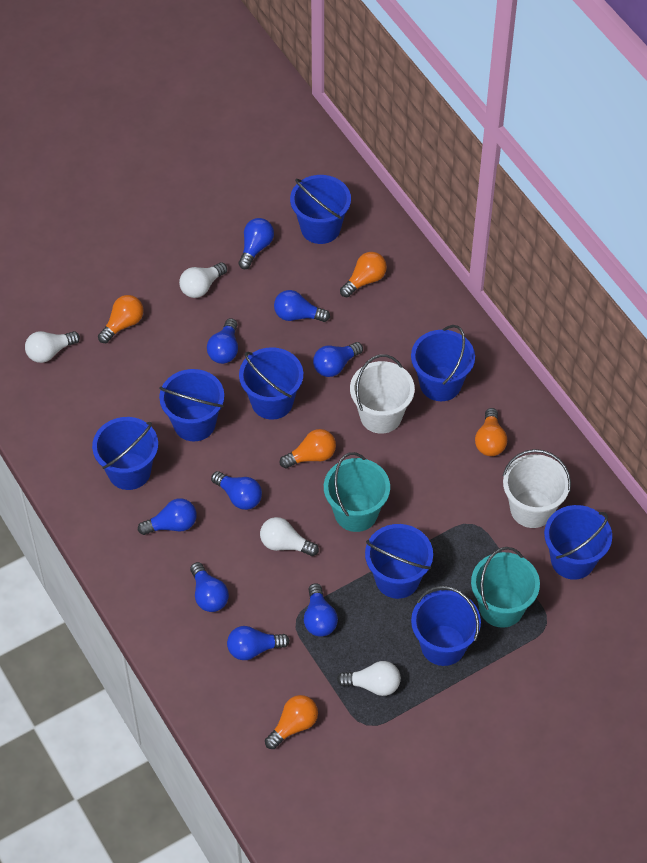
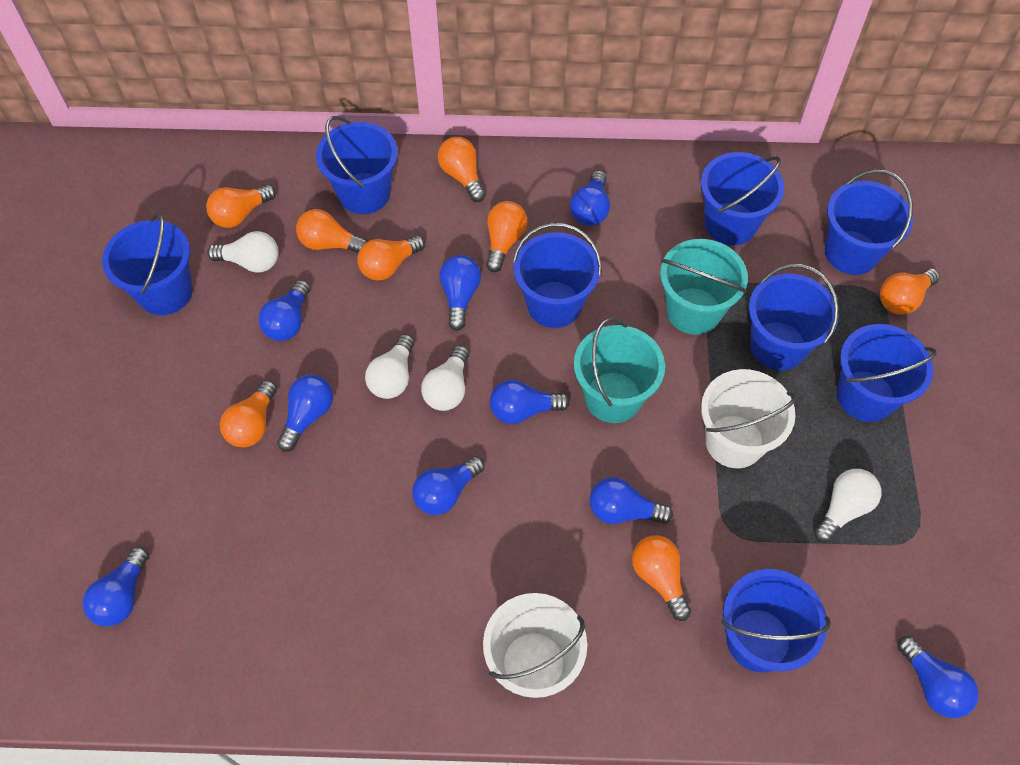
orange light bulb: 5 -> 8

